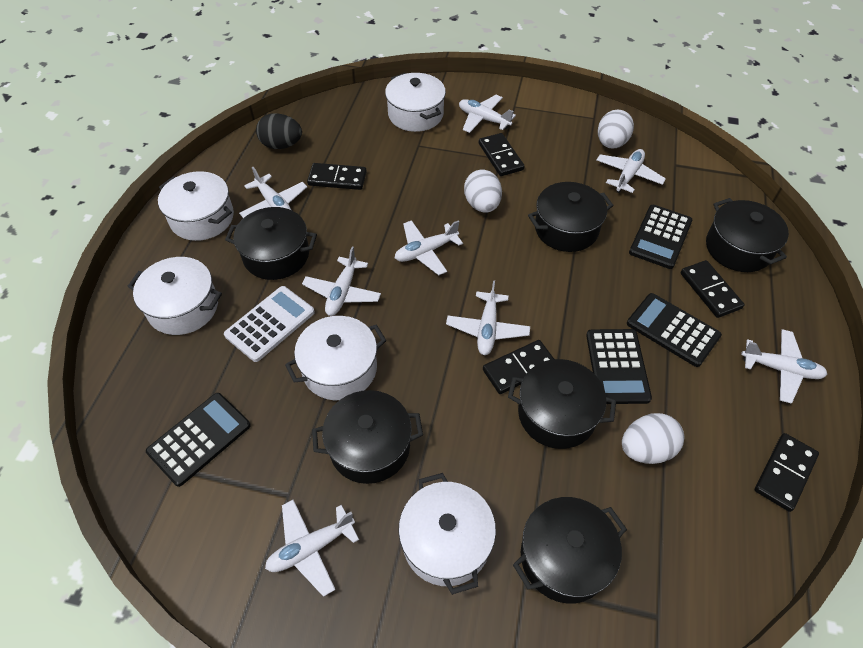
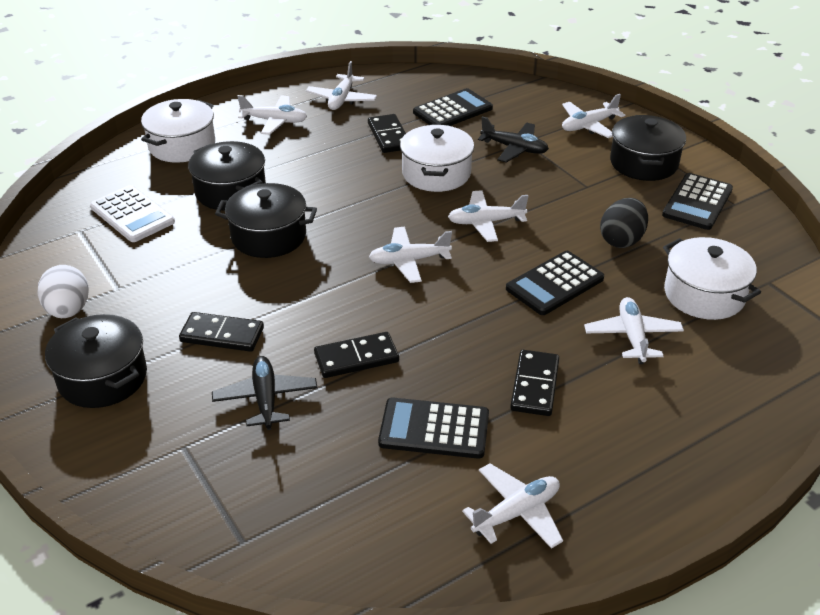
black domino: 5 -> 4
black plane: 0 -> 2
black pot: 6 -> 4
white egg: 3 -> 1
white plane: 8 -> 7
white pot: 5 -> 3

